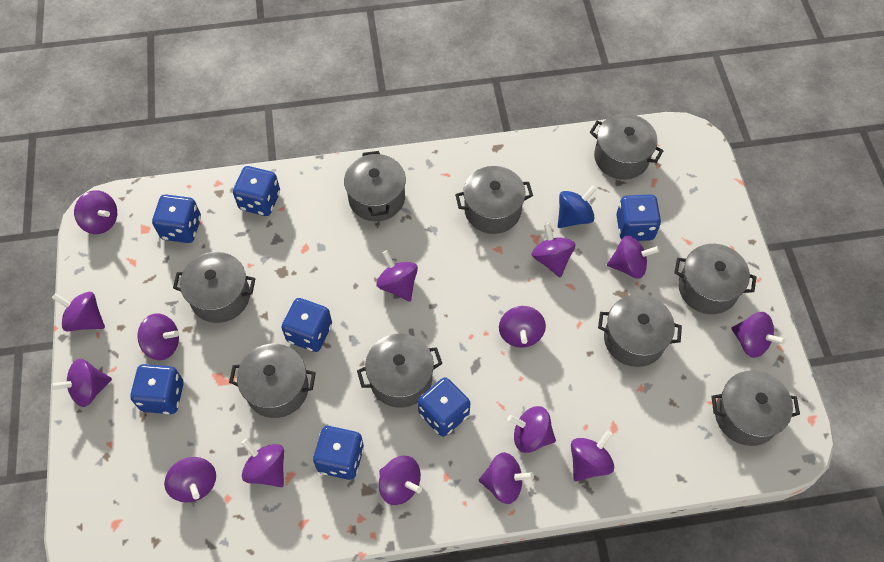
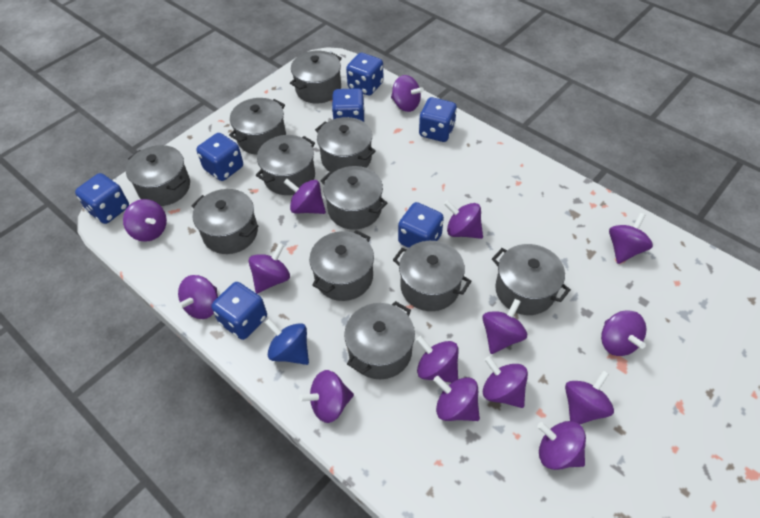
grey pot: 9 -> 11

